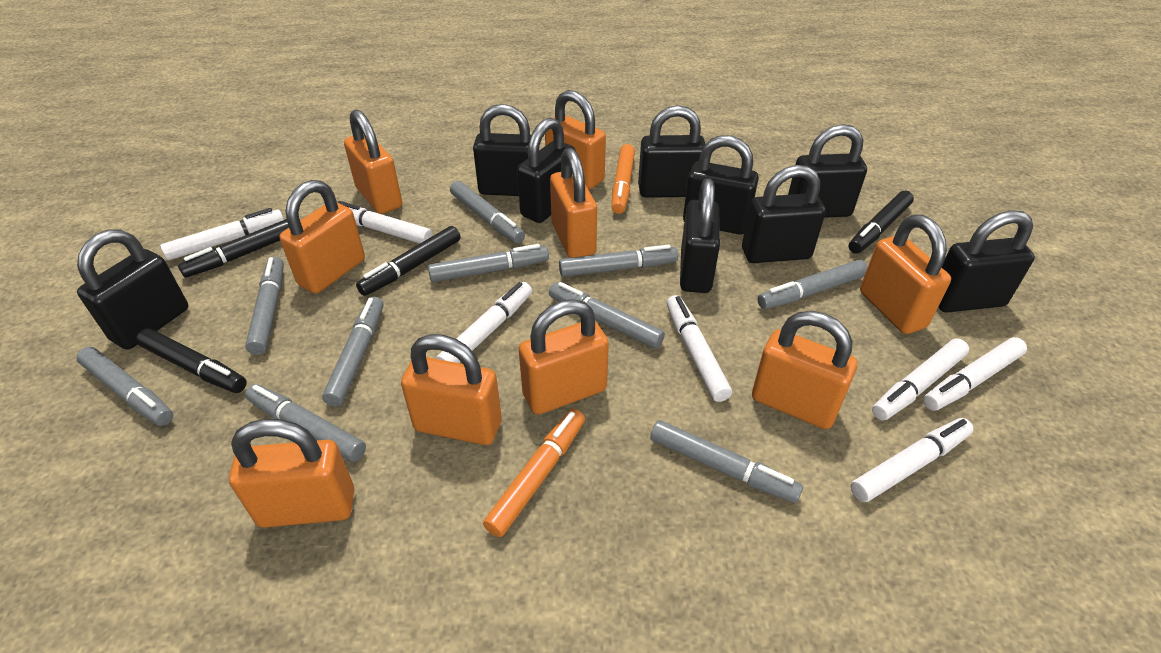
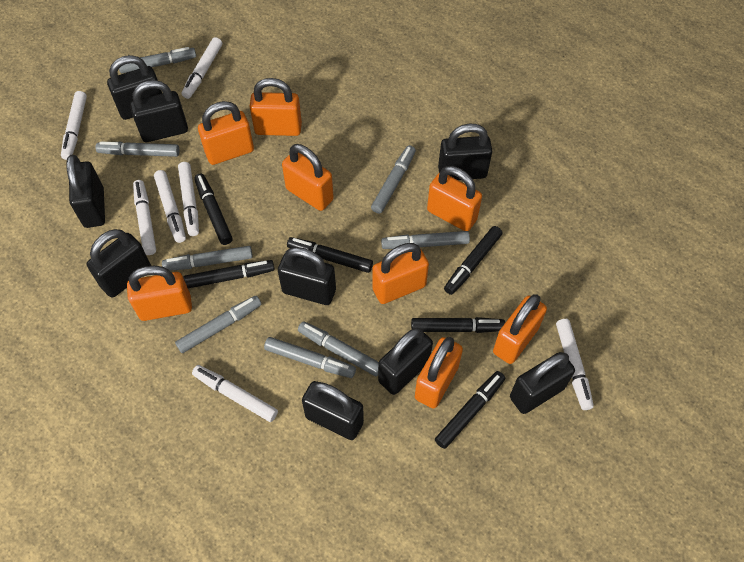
black marker: 4 -> 6
grey marker: 10 -> 8
orange marker: 2 -> 0
orange padlock: 9 -> 8

